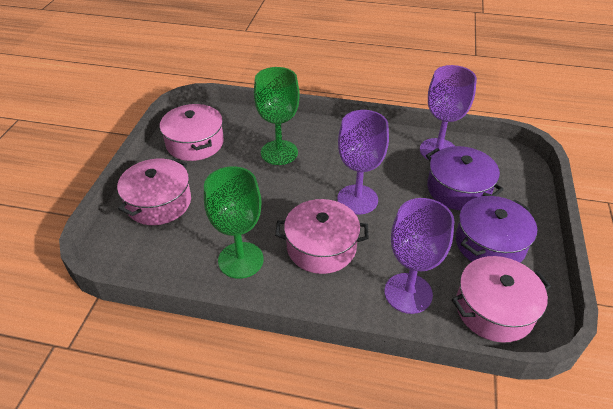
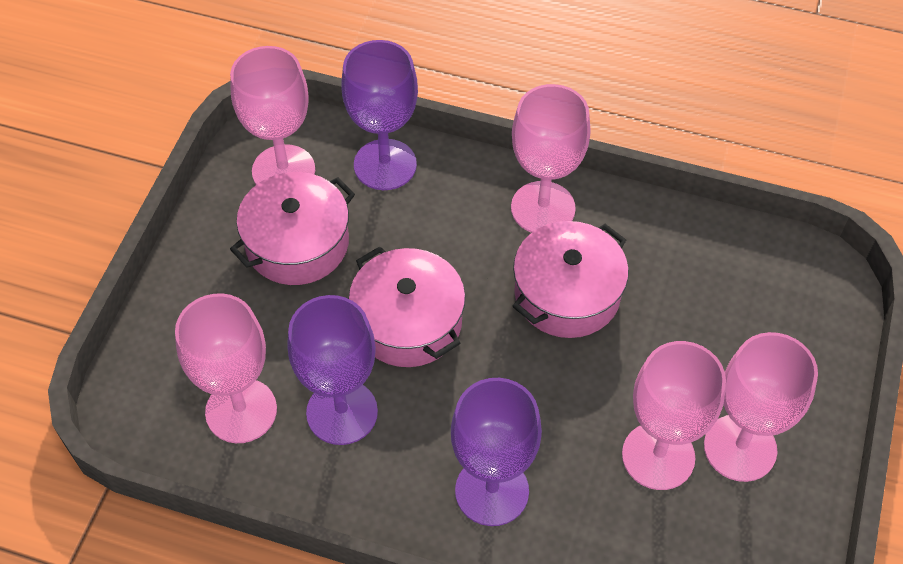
green goblet: 2 -> 0
pink goblet: 0 -> 5
pink pot: 4 -> 3
purple pot: 2 -> 0

